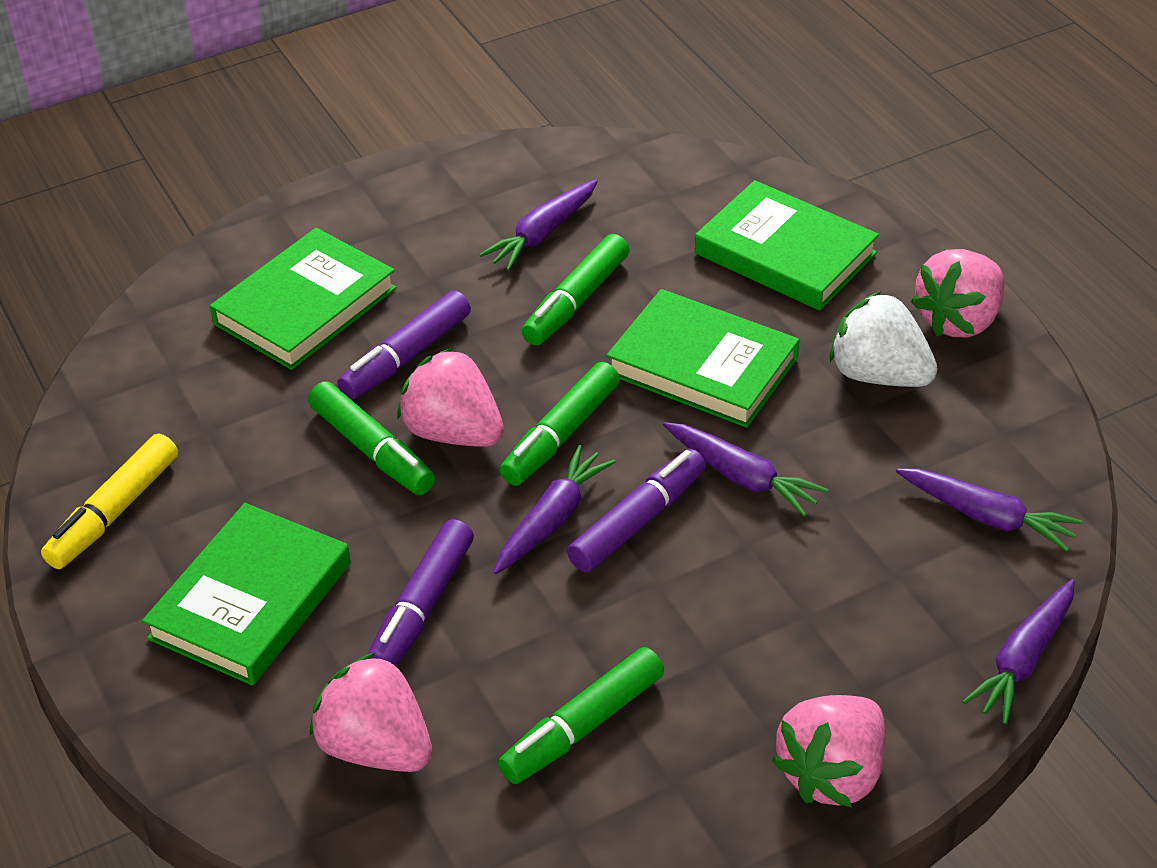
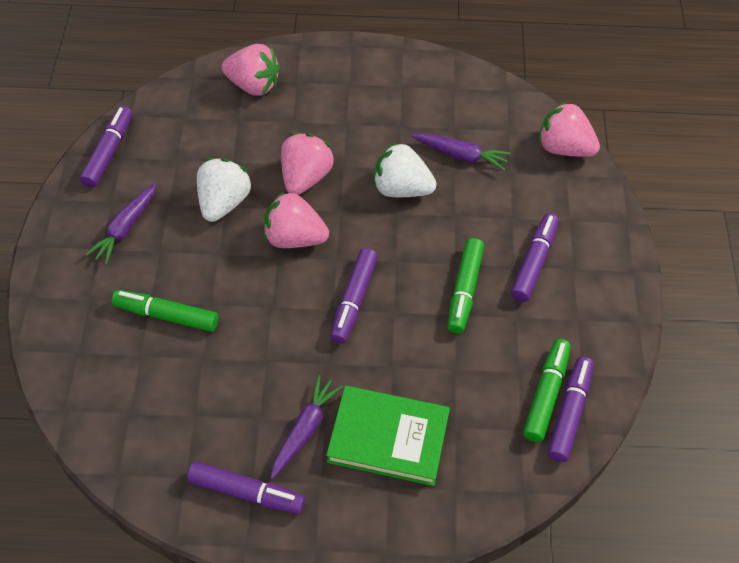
green book: 4 -> 1
green marker: 4 -> 3
purple carrot: 5 -> 3
purple marker: 3 -> 5
white strawberry: 1 -> 2
yellow marker: 1 -> 0

